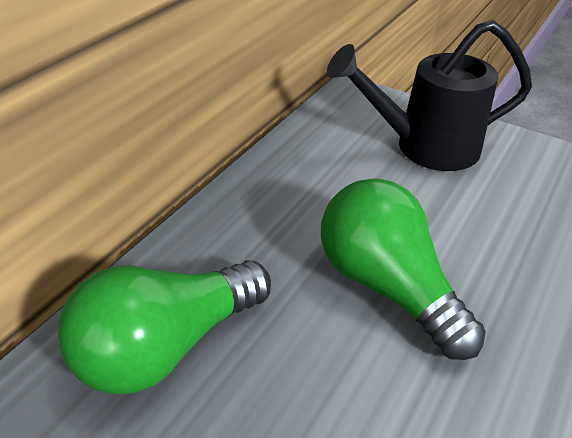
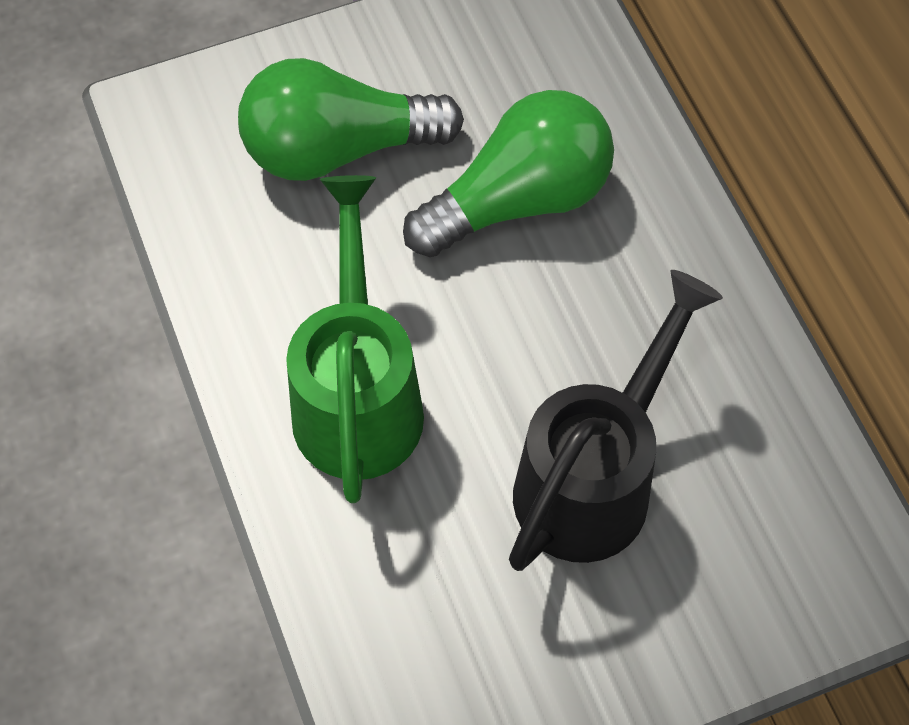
green watering can: 0 -> 1

